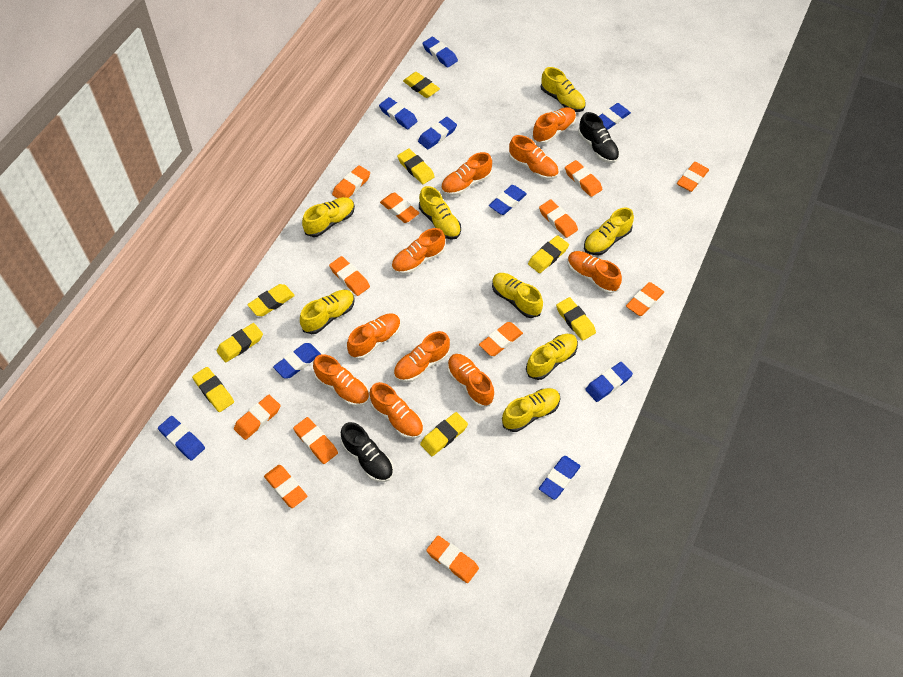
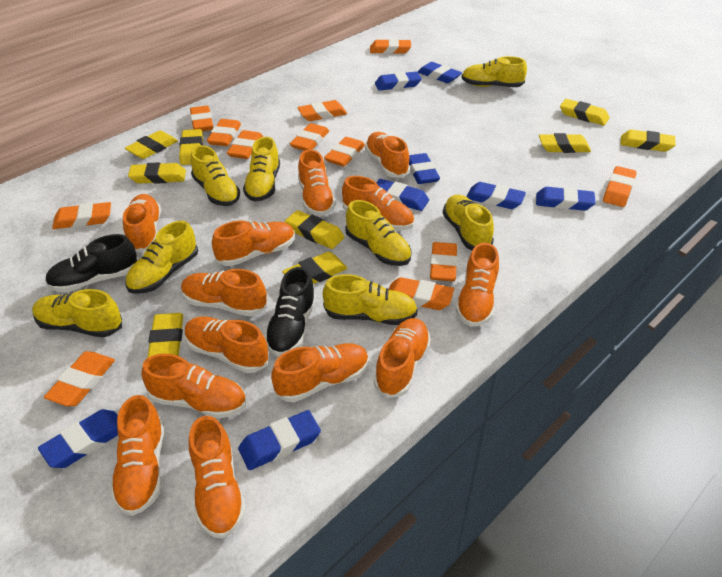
blue eraser: 9 -> 8
orange shoe: 10 -> 13
yellow eraser: 8 -> 9

